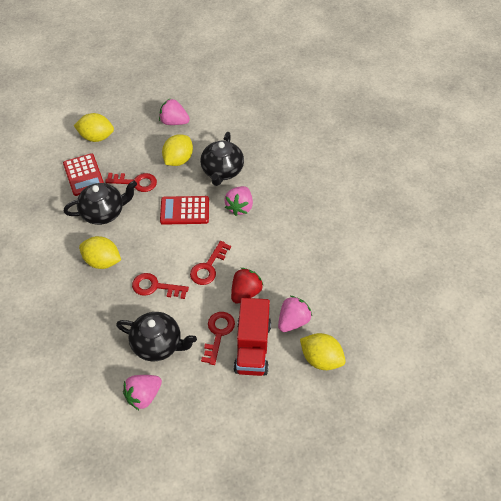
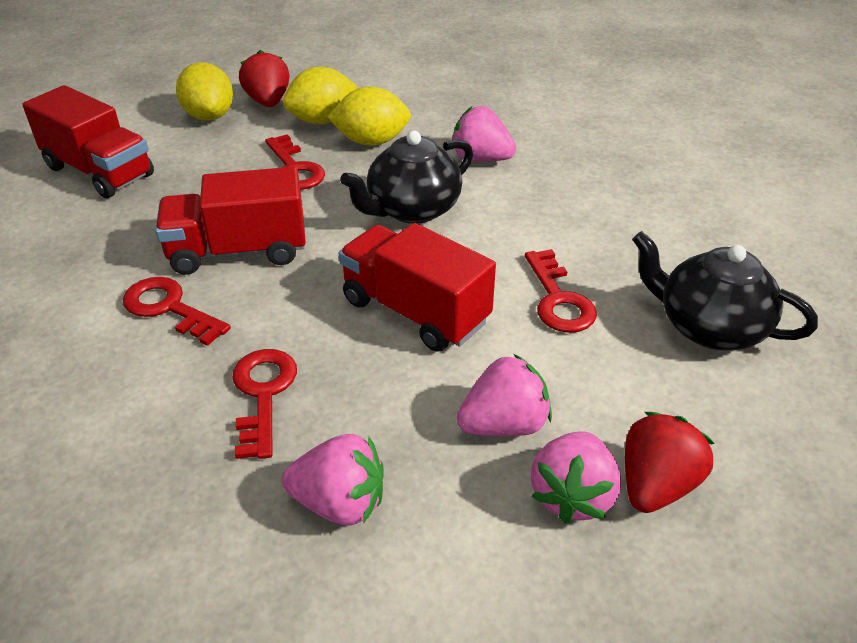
black teapot: 3 -> 2
red calculator: 2 -> 0
red strawberry: 1 -> 2
red truck: 1 -> 3
yellow lemon: 4 -> 3

